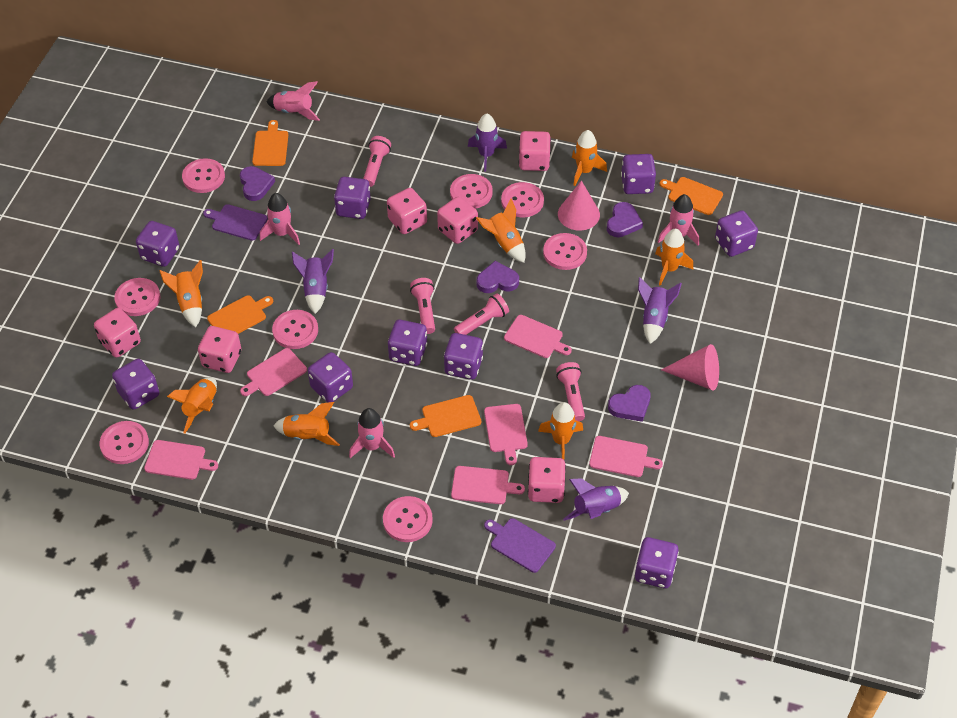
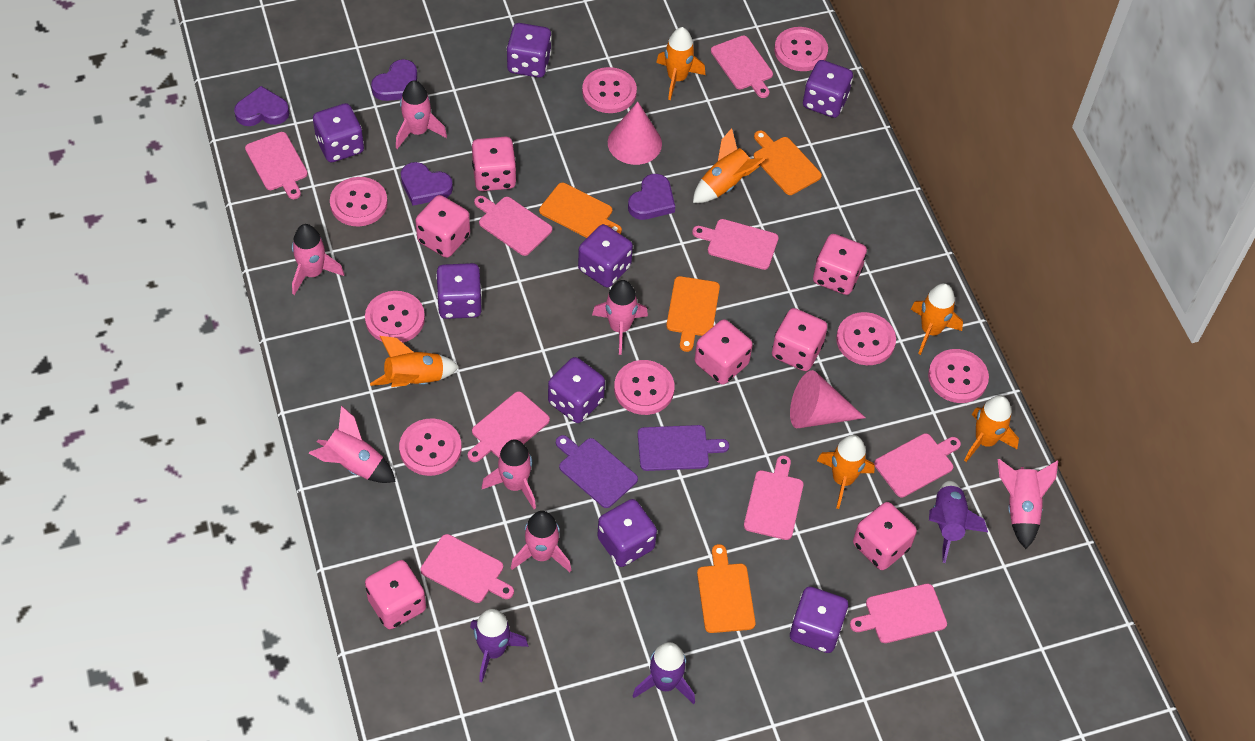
orange rocket: 7 -> 6
pink cutting board: 6 -> 9
pink dice: 6 -> 7
pink flashlight: 4 -> 0
pink rocket: 4 -> 7
purple dice: 9 -> 8
purple rocket: 4 -> 3

